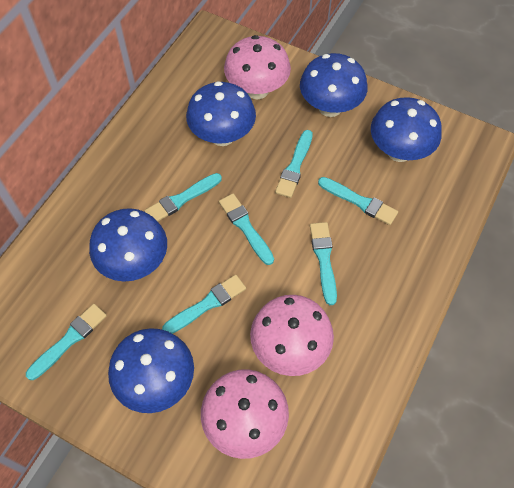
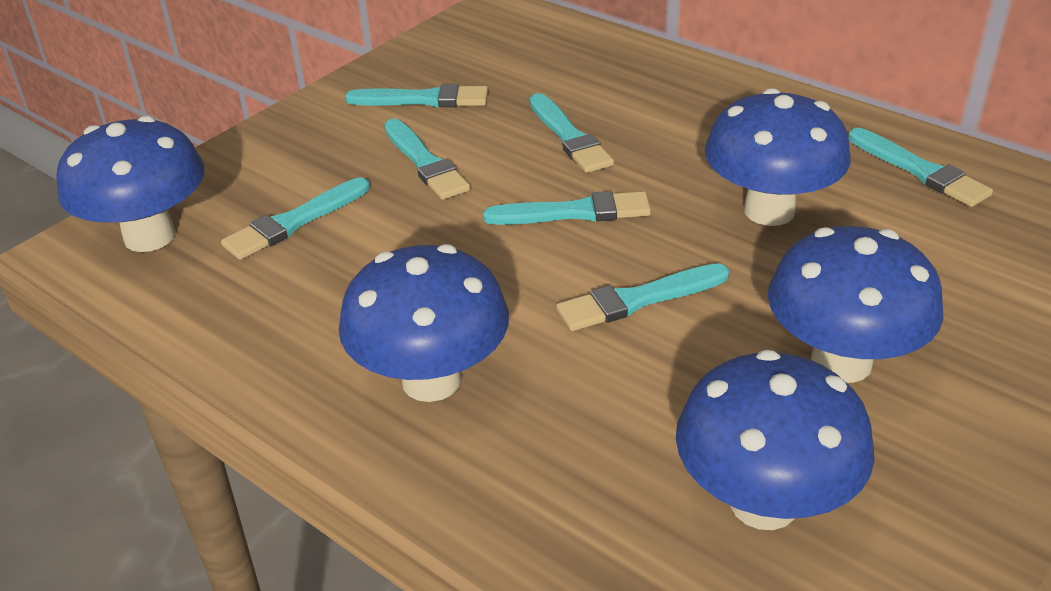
pink mushroom: 3 -> 0

